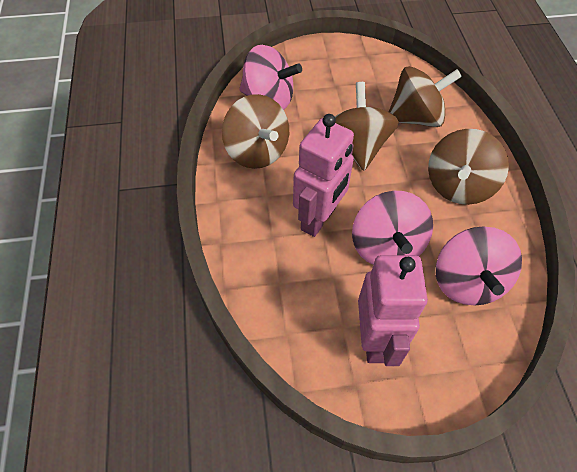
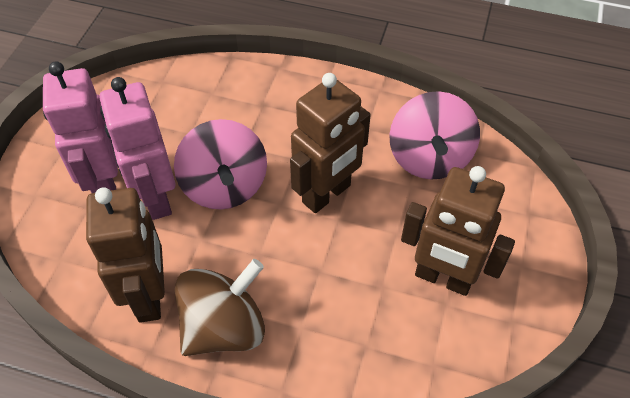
brown robot: 0 -> 3
brown spinning top: 4 -> 1
pink spinning top: 3 -> 2

